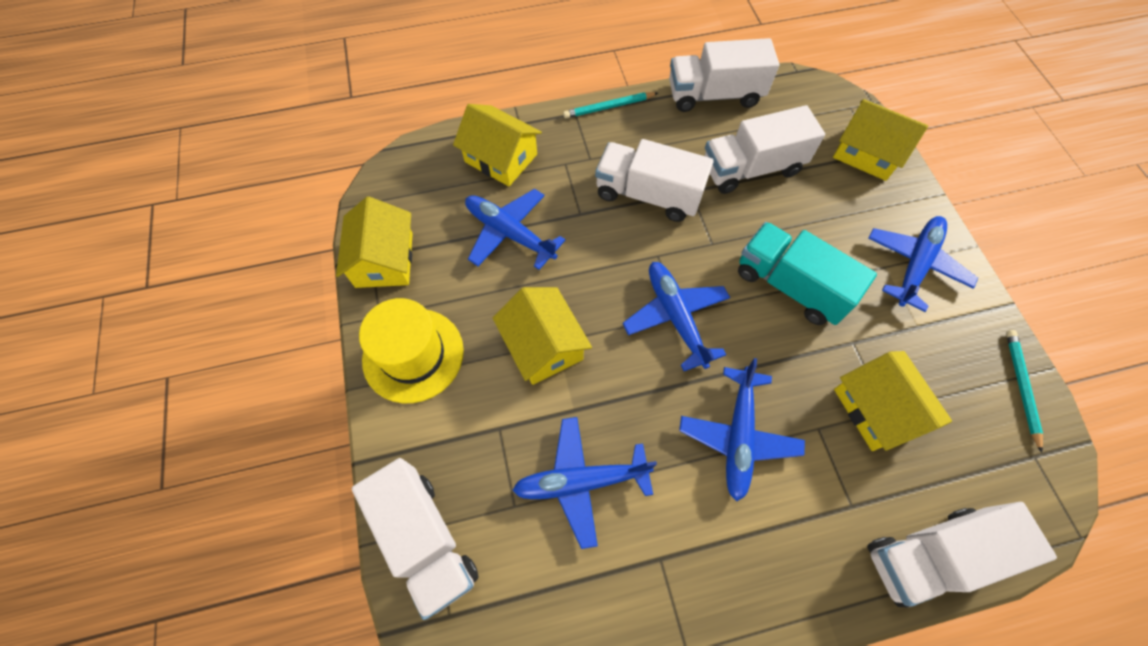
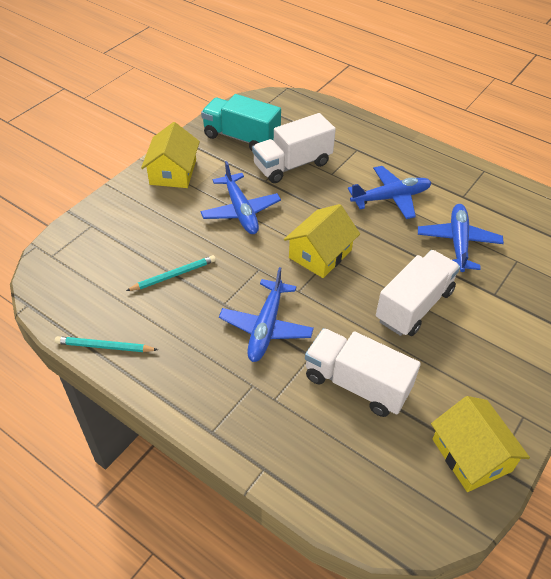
blue plane: 5 -> 4
white truck: 5 -> 3
yellow hat: 1 -> 0
yellow house: 5 -> 3

